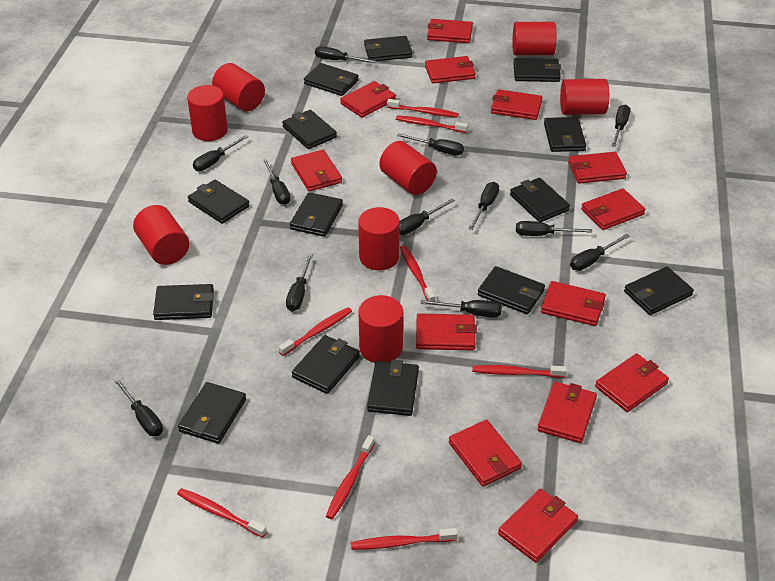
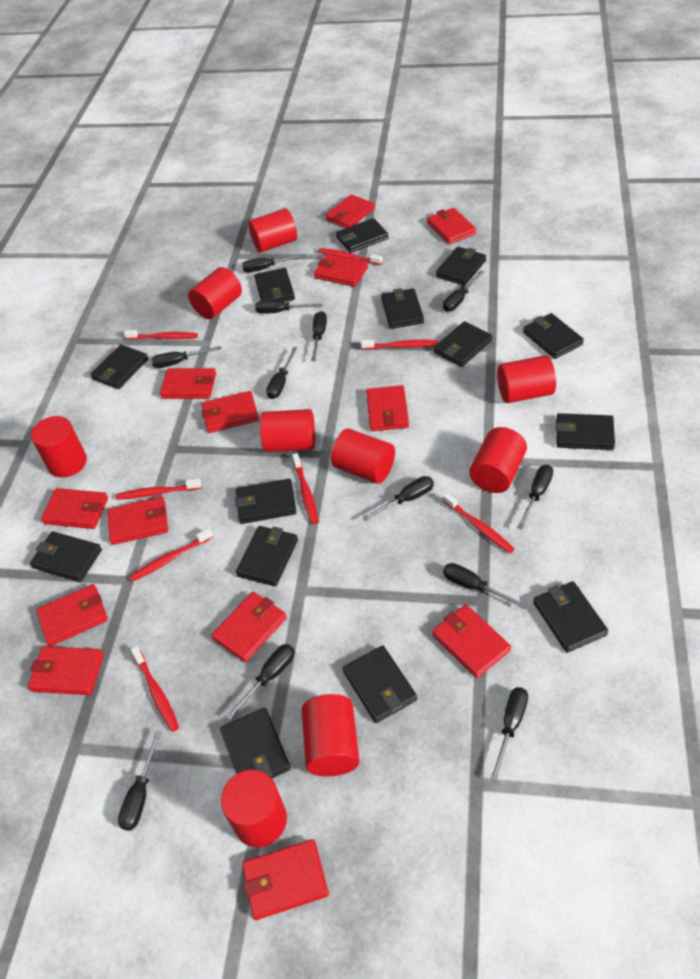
red cylinder: 8 -> 9

